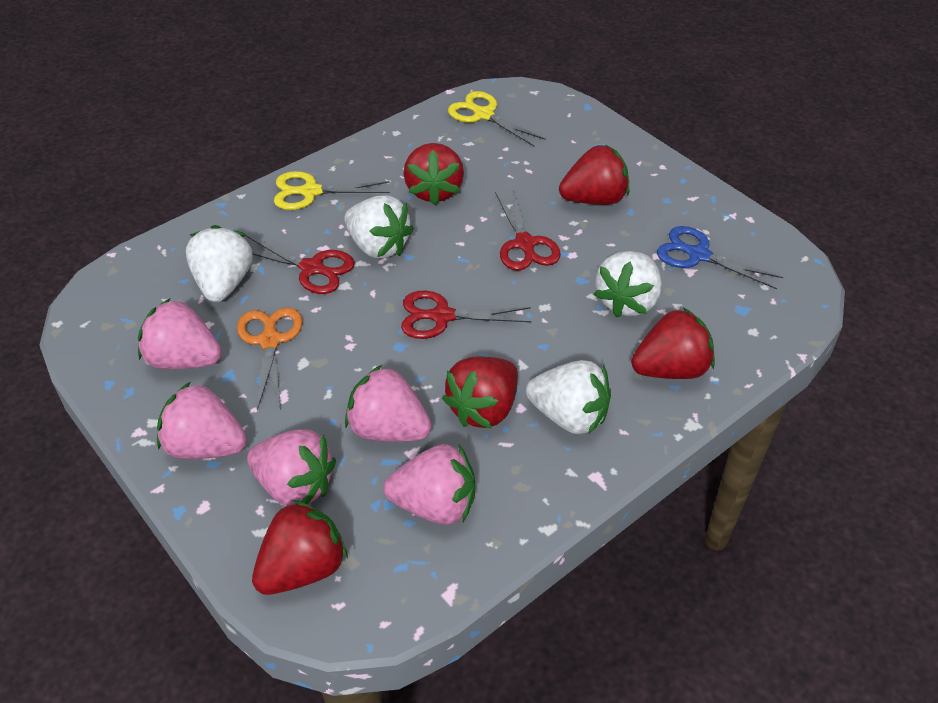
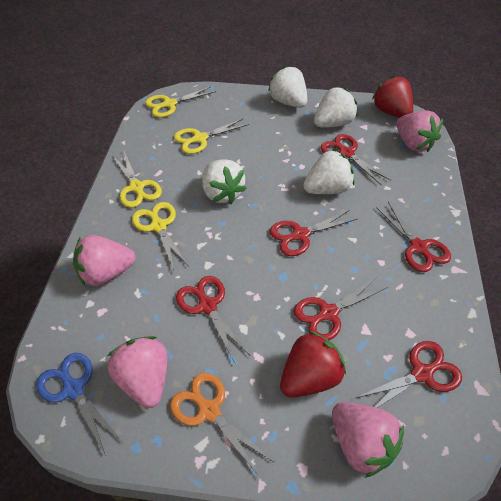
pink strawberry: 5 -> 4
red scissors: 3 -> 6
red strawberry: 5 -> 2
yellow scissors: 2 -> 4

